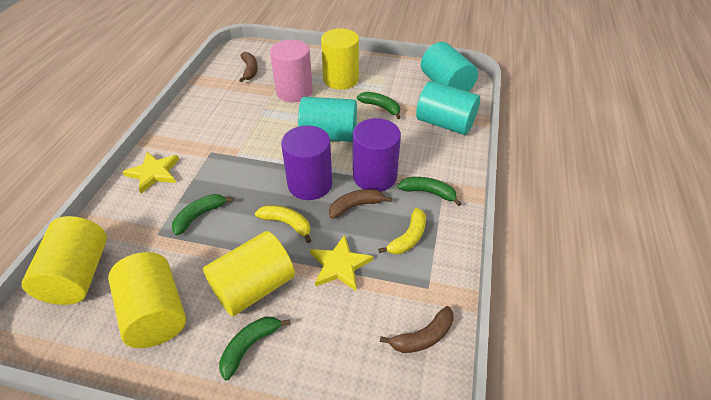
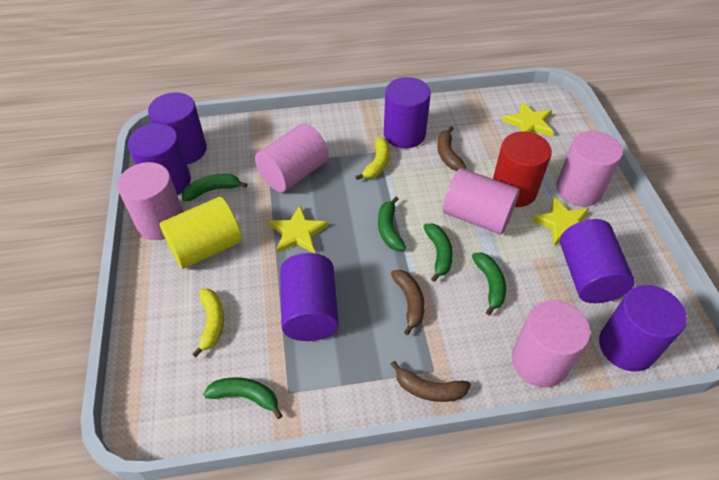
green banana: 4 -> 5
pink cylinder: 1 -> 5
purple cylinder: 2 -> 6
red cylinder: 0 -> 1
turquoise cylinder: 3 -> 0
yellow cylinder: 4 -> 1
yellow star: 2 -> 3

